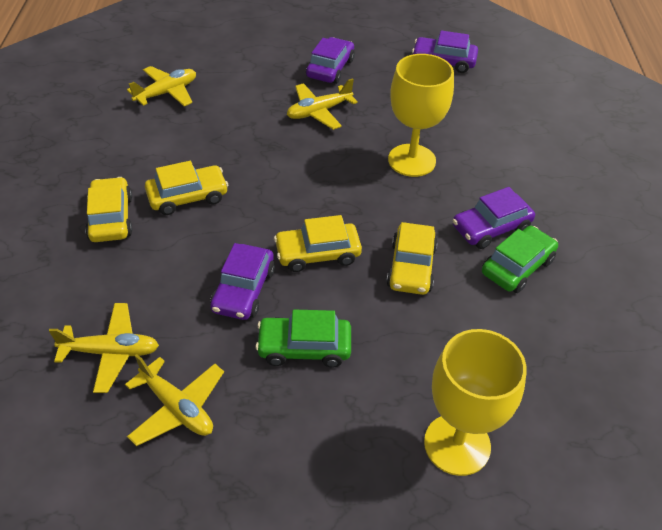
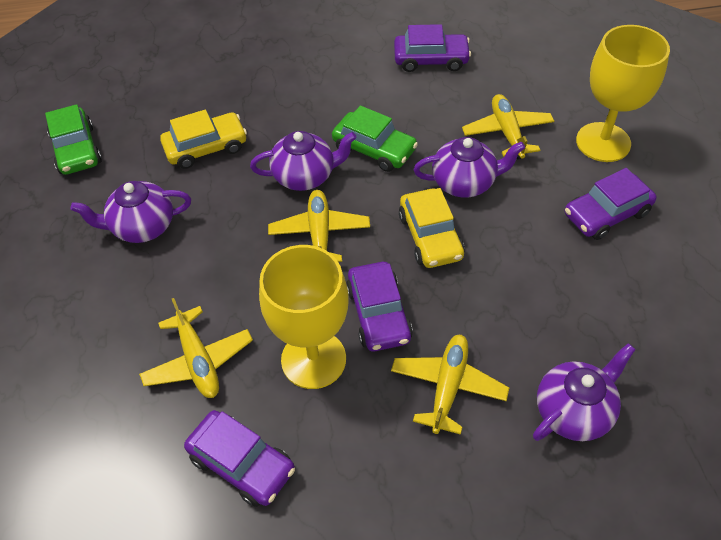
purple teapot: 0 -> 4
yellow car: 4 -> 2

